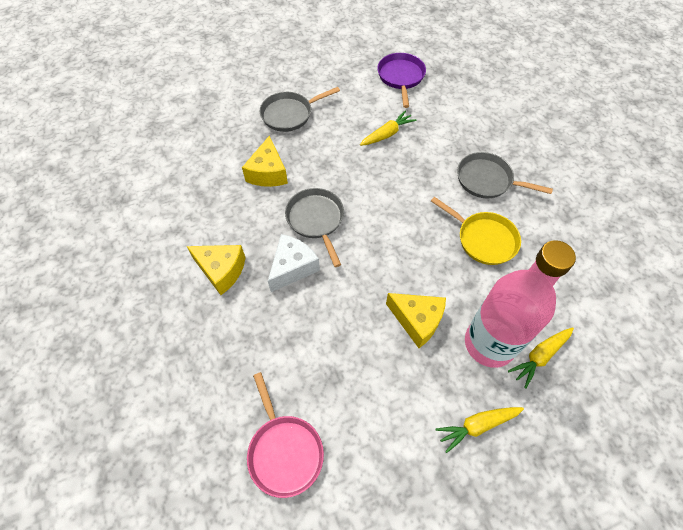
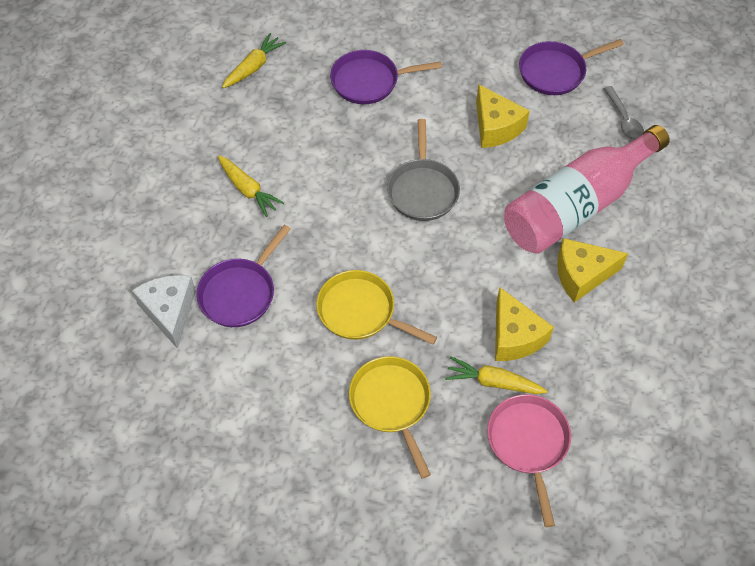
grey pan: 3 -> 1
grey spoon: 0 -> 1
purple pan: 1 -> 3
yellow pan: 1 -> 2

